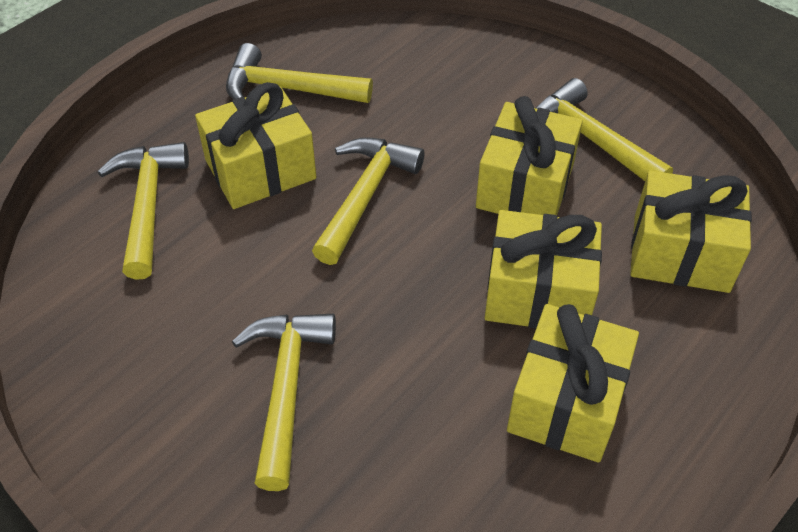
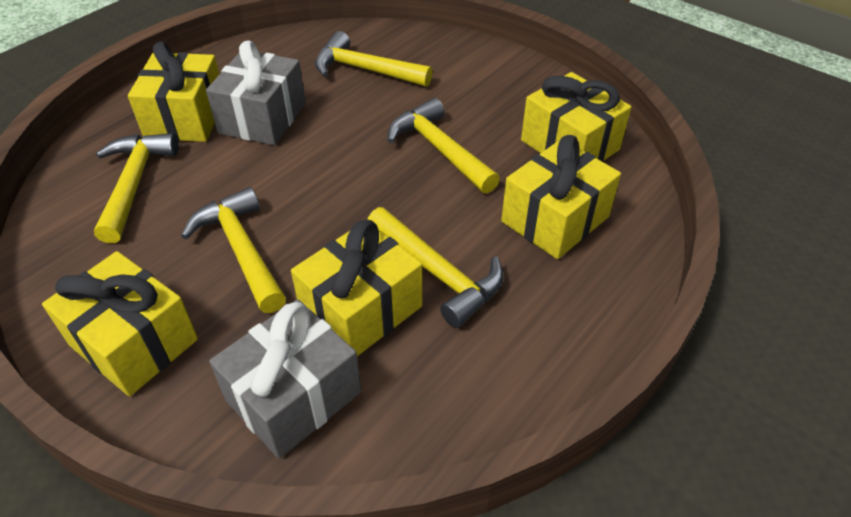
grey gift: 0 -> 2

